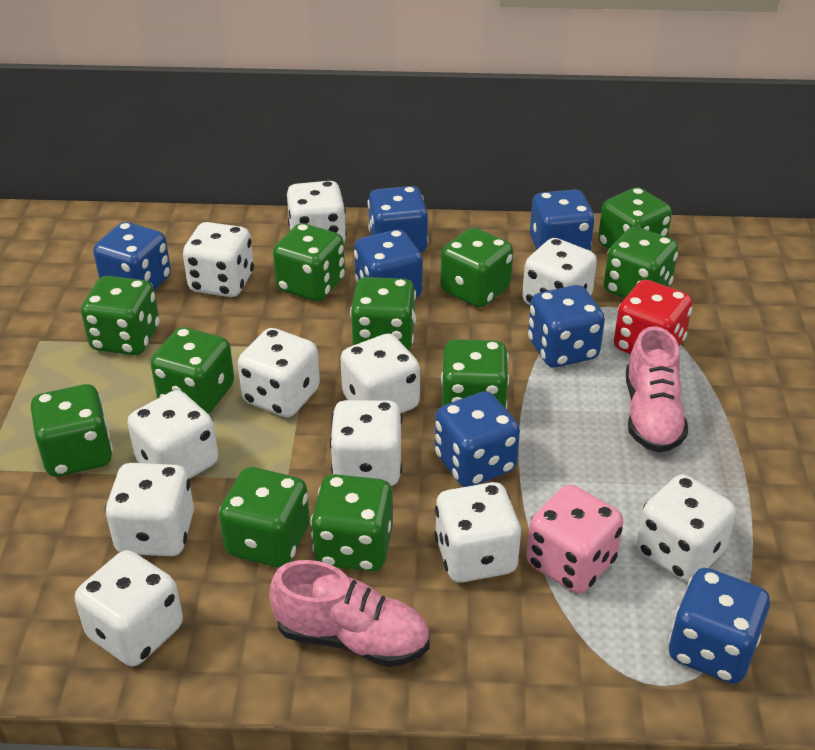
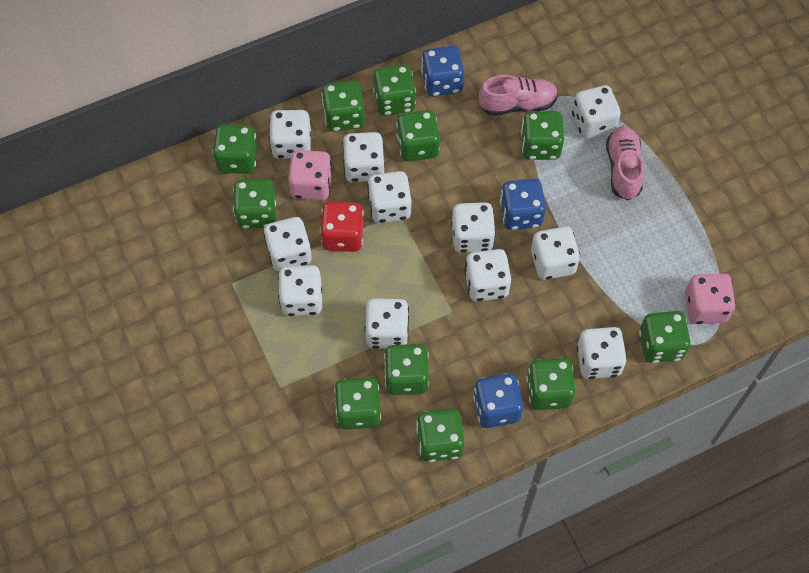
blue dice: 7 -> 3
pink dice: 1 -> 2

